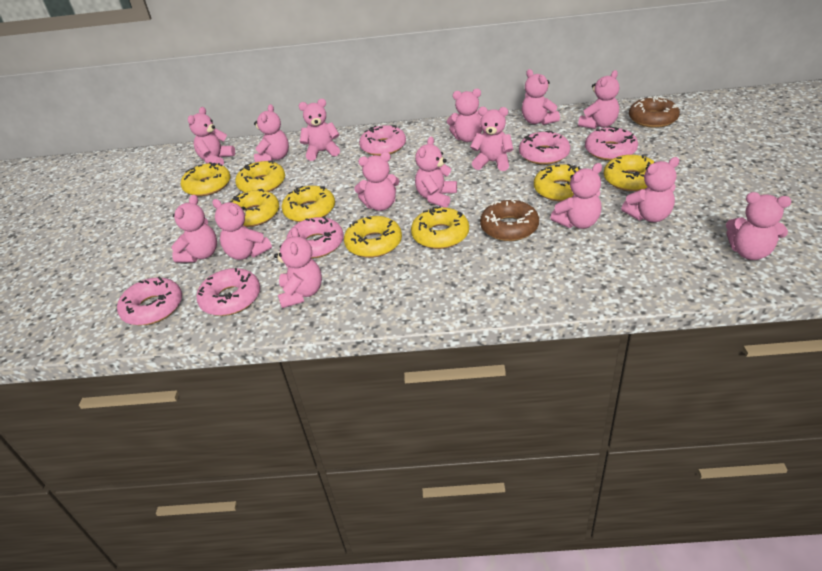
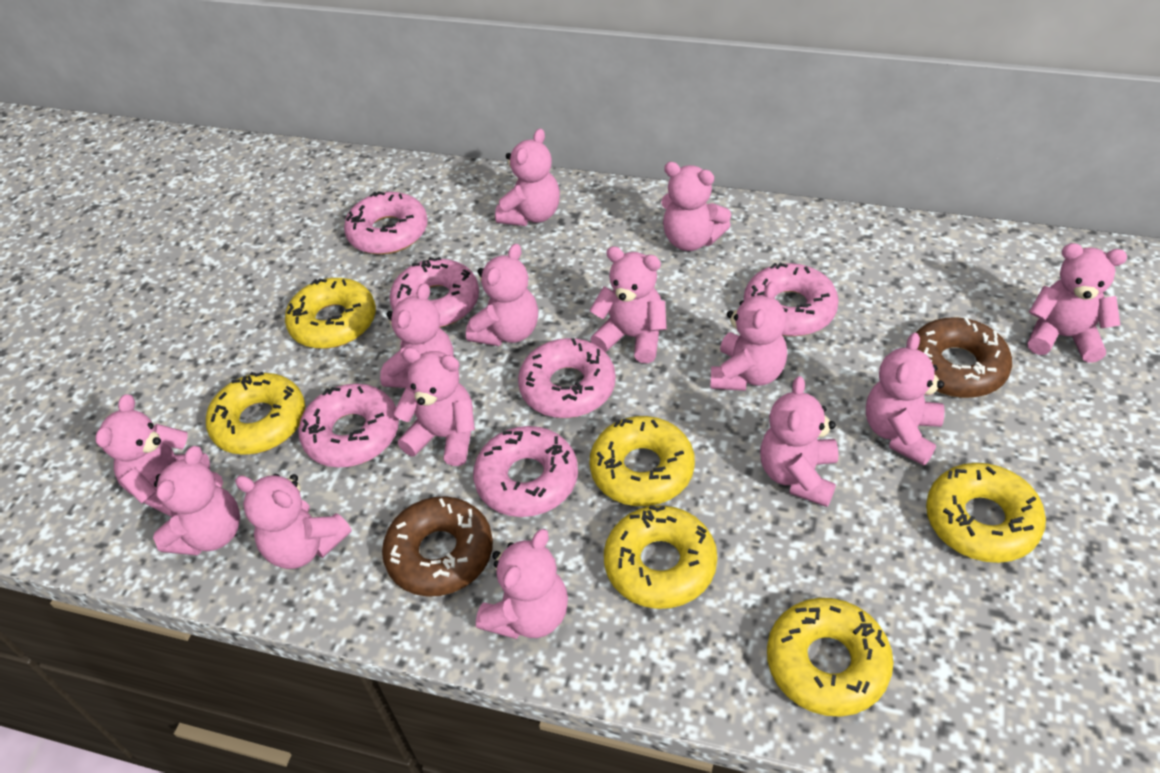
pink teddy bear: 15 -> 14
yellow donut: 8 -> 6

